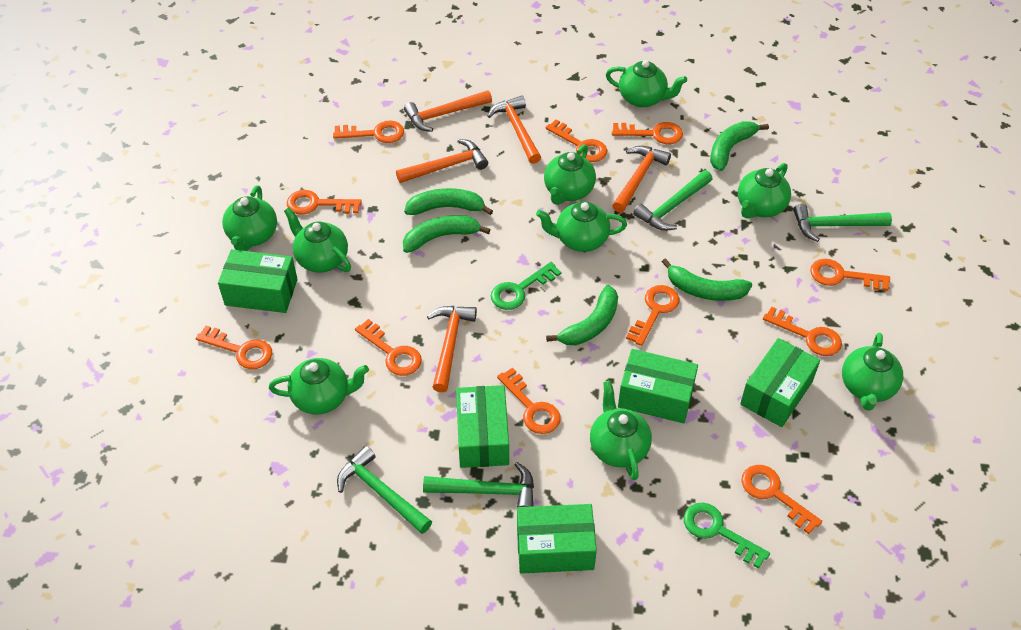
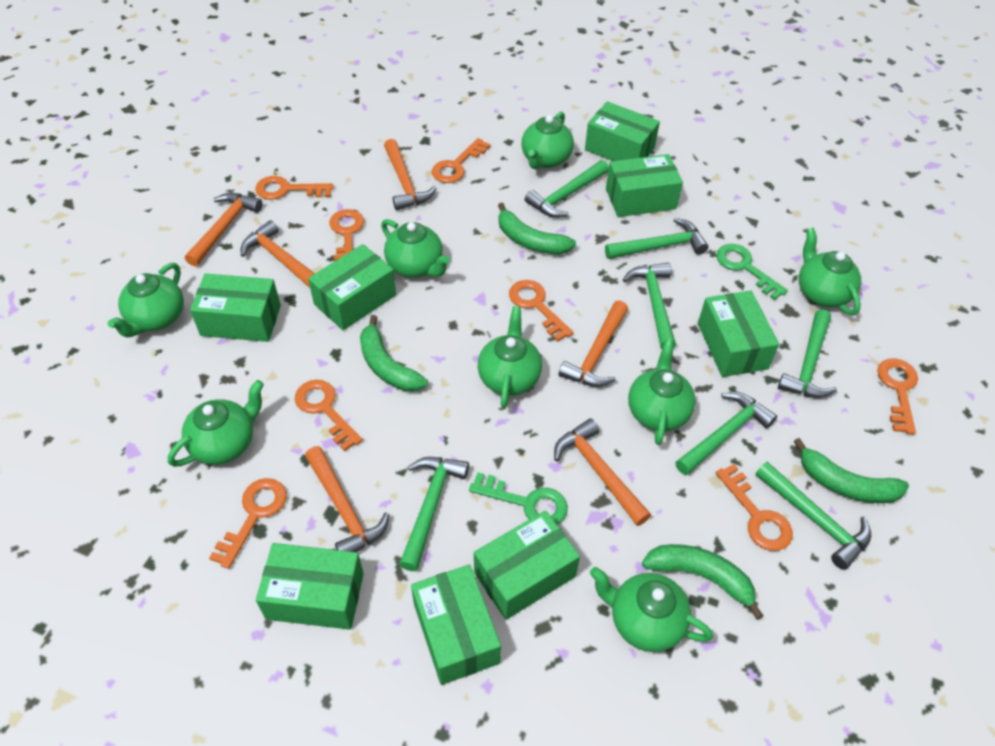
green banana: 5 -> 4
green box: 5 -> 8
green hammer: 4 -> 7
green teapot: 9 -> 8
orange hammer: 5 -> 6
orange key: 11 -> 8

